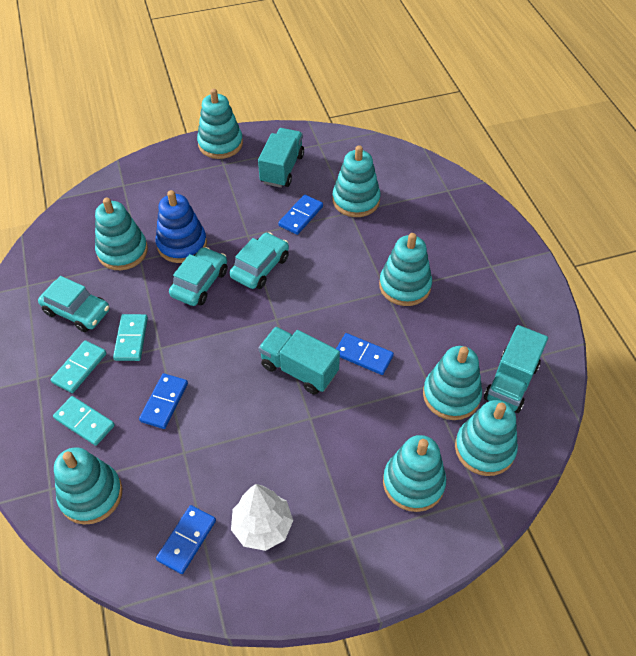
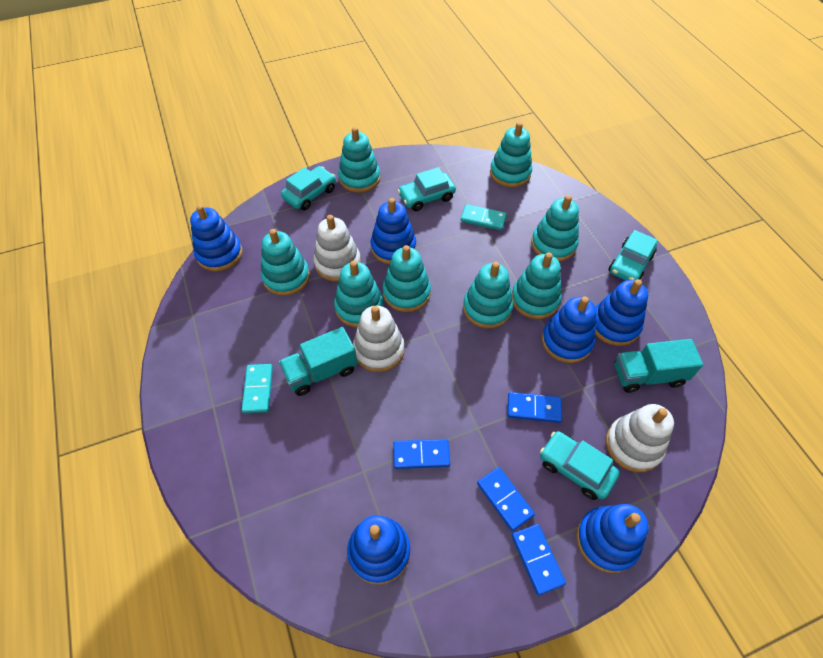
blue stacking toy: 1 -> 6
turquoise car: 3 -> 4
turquoise domino: 3 -> 2
turquoise truck: 3 -> 2
white stacking toy: 0 -> 3
white tree: 1 -> 0

